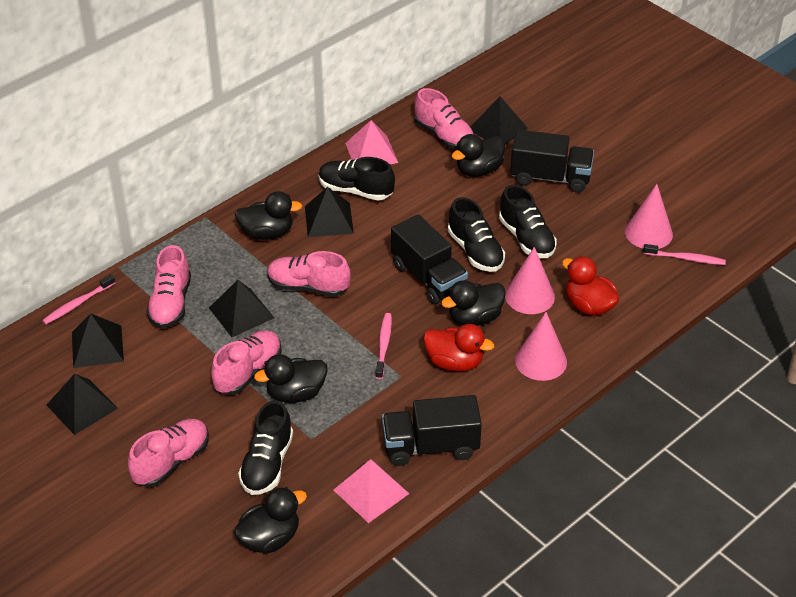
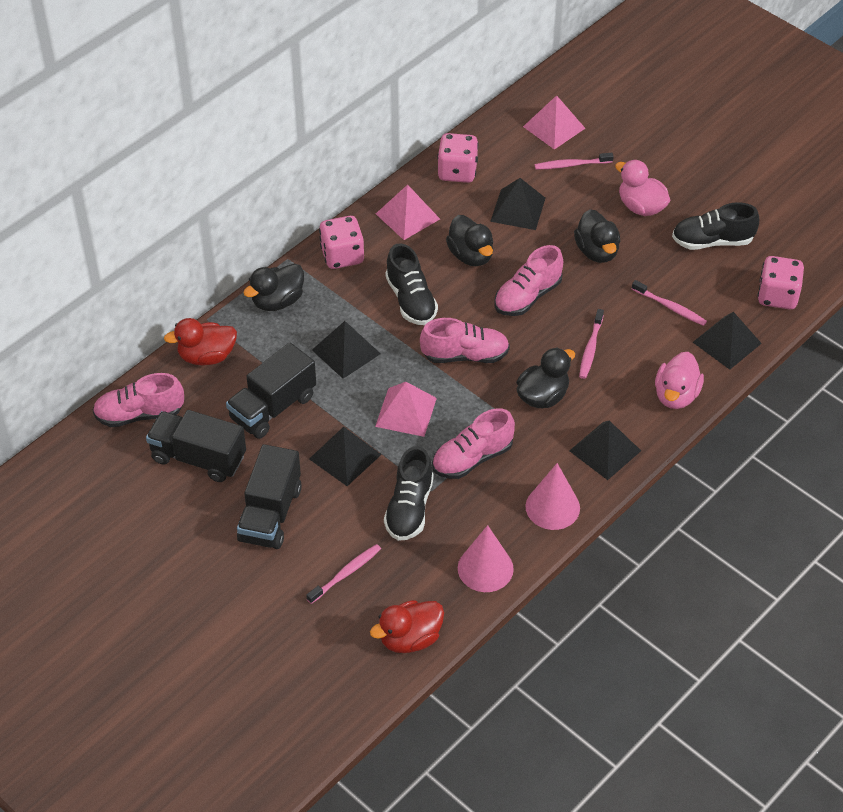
black duck: 5 -> 4
black shoe: 4 -> 3
pink cone: 3 -> 2
pink dice: 0 -> 3
pink duck: 0 -> 2
pink pyramid: 2 -> 3
pink shoe: 5 -> 4
pink toothbrush: 3 -> 4

